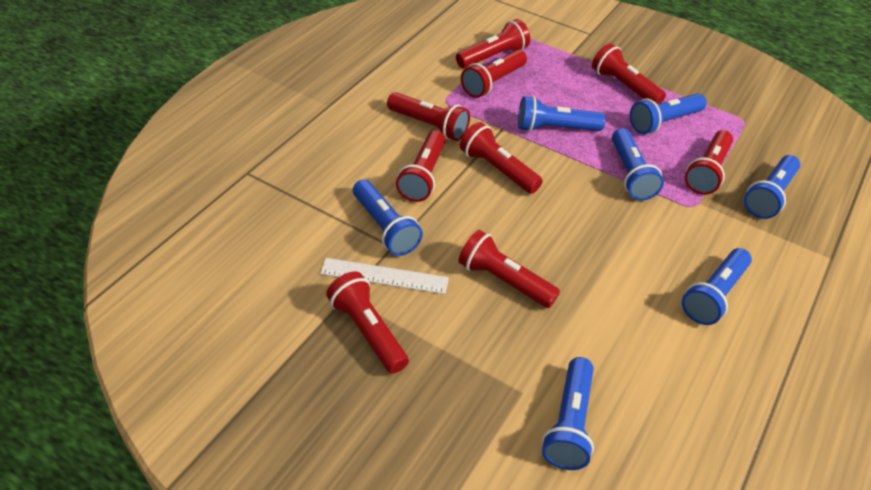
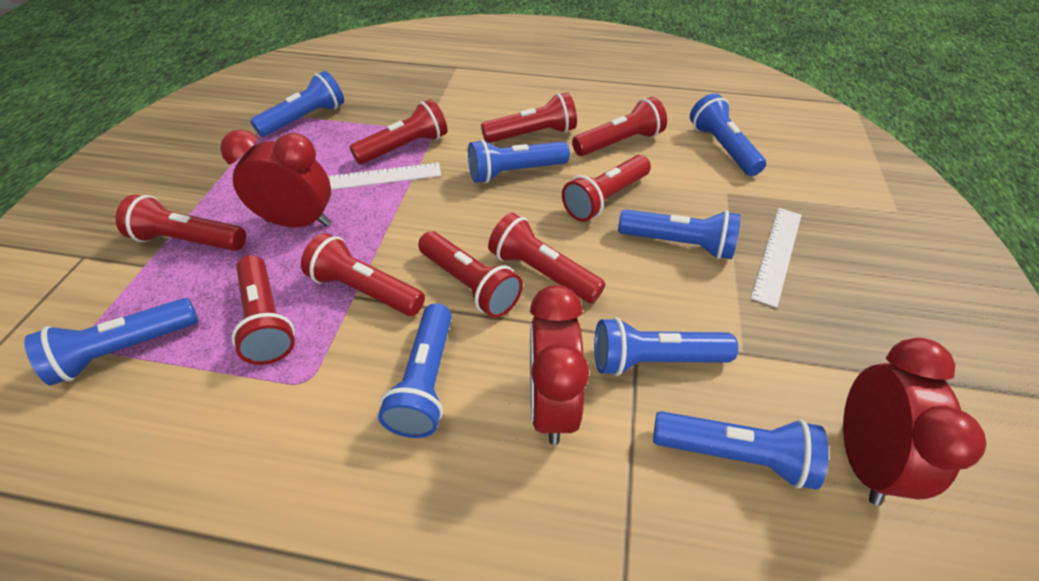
blue flashlight: 7 -> 8
red clock: 0 -> 3
white ruler: 1 -> 2

